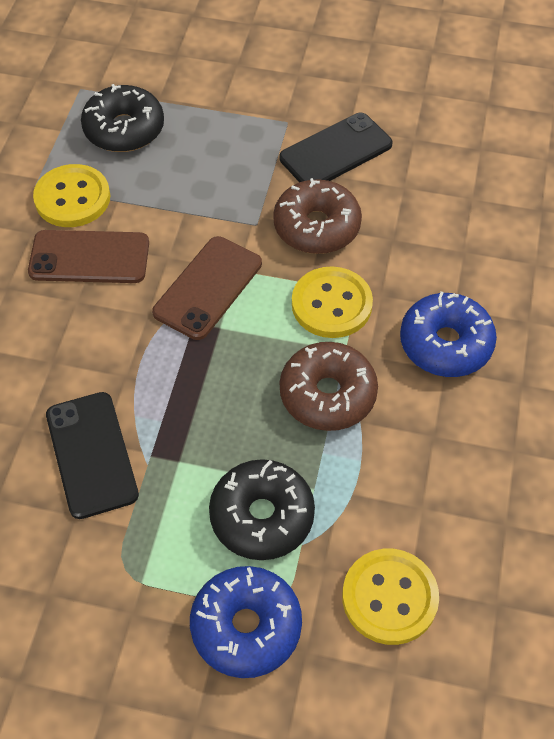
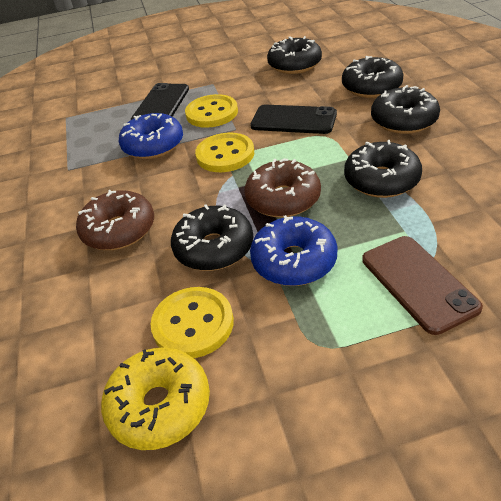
black donut: 2 -> 5
brown phone: 2 -> 1
yellow donut: 0 -> 1

